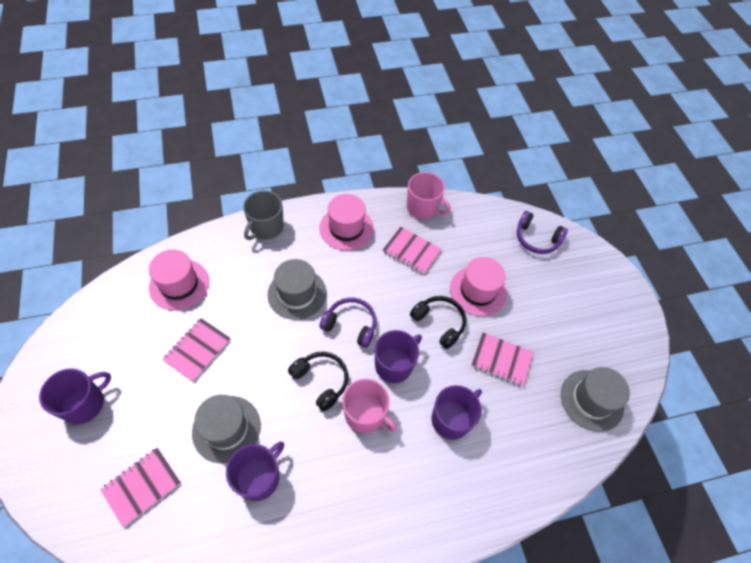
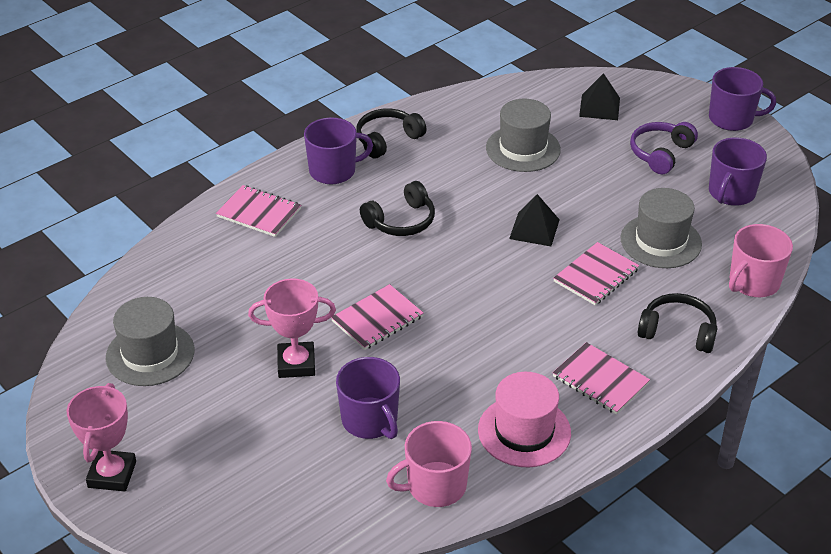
black headphones: 2 -> 3
black pyramid: 0 -> 2
grey mug: 1 -> 0
pink hat: 3 -> 1
pink trophy: 0 -> 2
purple headphones: 2 -> 1

